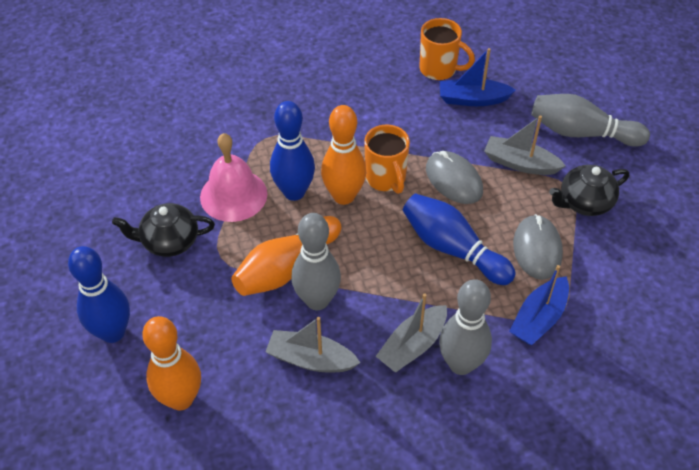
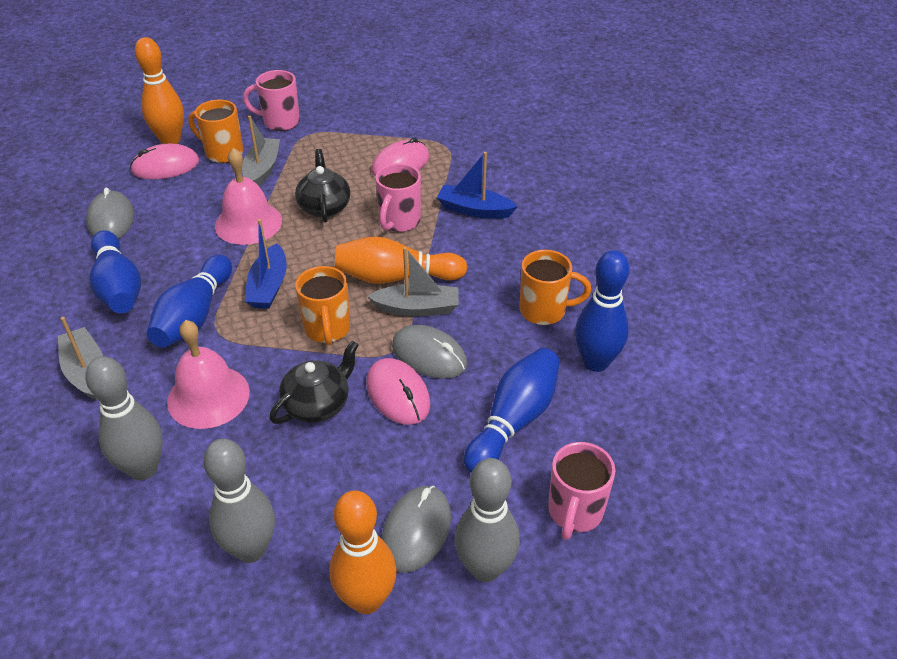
blue bowling pin: 3 -> 4
grey mouse: 2 -> 3
orange mug: 2 -> 3
pink bell: 1 -> 2
pink mouse: 0 -> 3
pink mug: 0 -> 3

